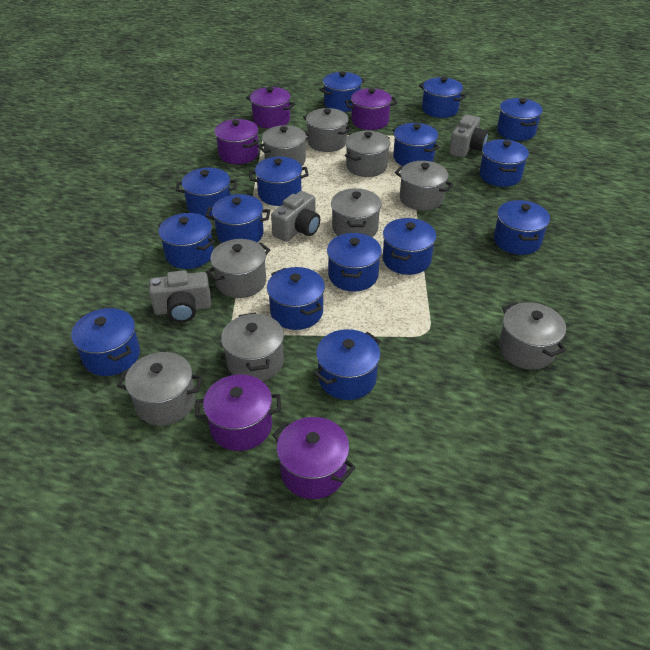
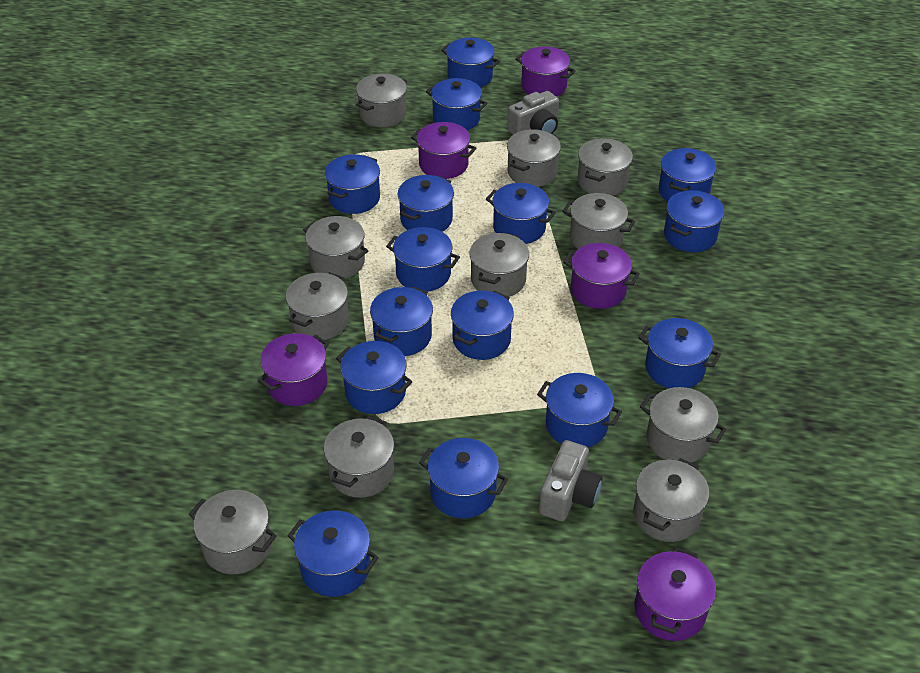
grey camera: 3 -> 2
grey pot: 9 -> 11

